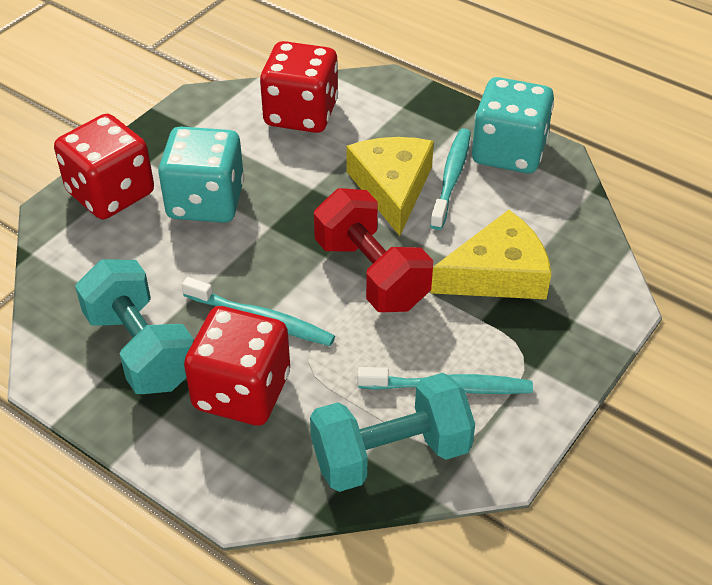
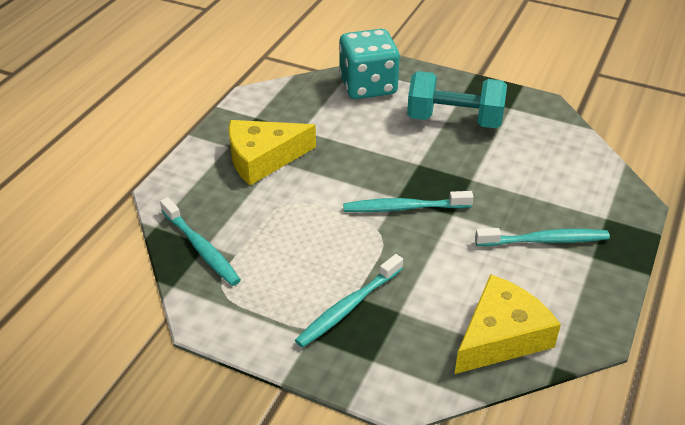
red dice: 3 -> 0
red dumbbell: 1 -> 0
turquoise dice: 2 -> 1
turquoise dumbbell: 2 -> 1
turquoise toothbrush: 3 -> 4

